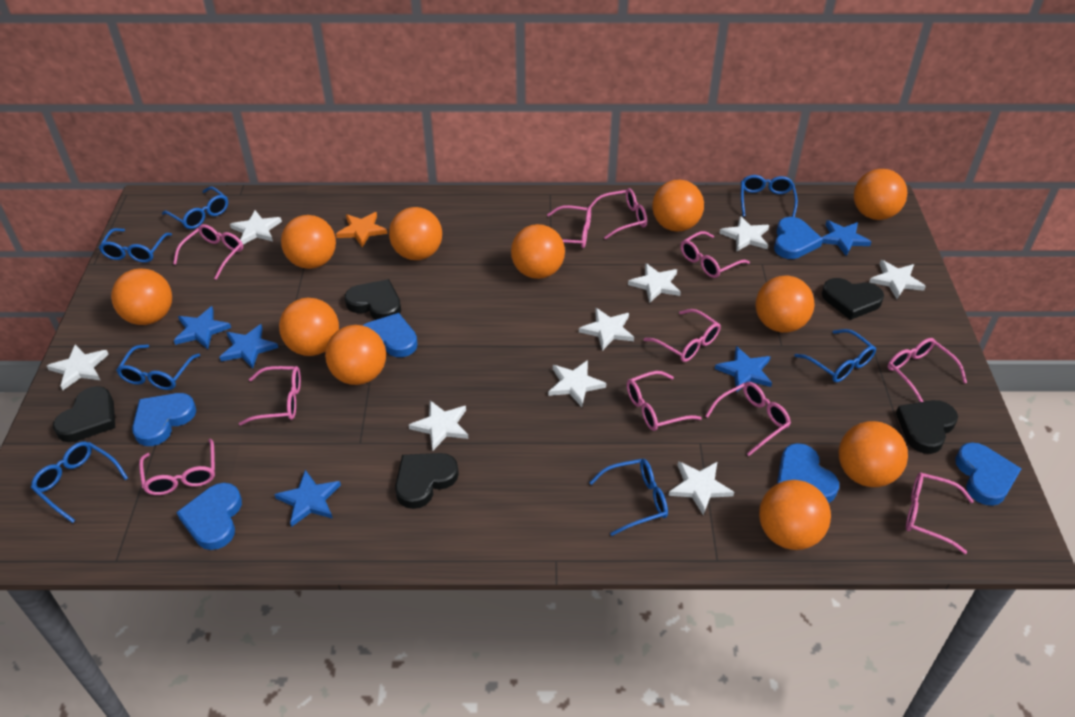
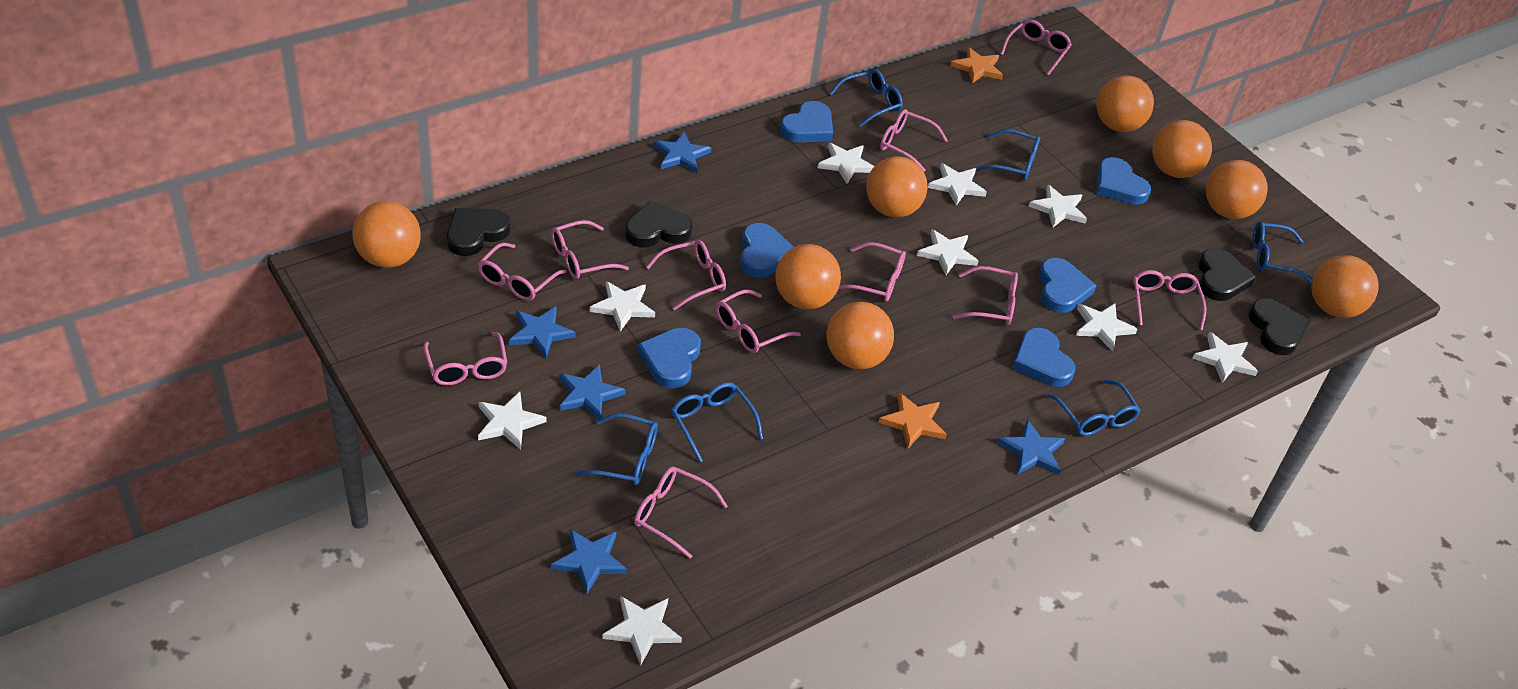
black heart: 5 -> 4
blue glasses: 7 -> 6
orange ball: 11 -> 8
orange star: 1 -> 2

